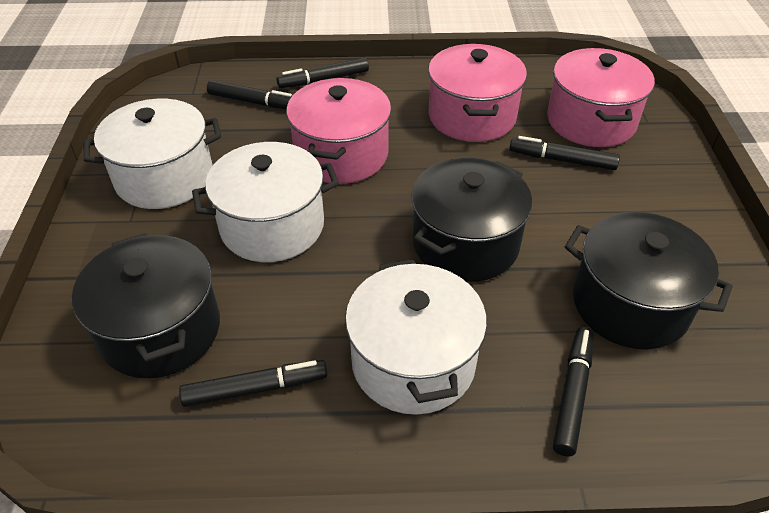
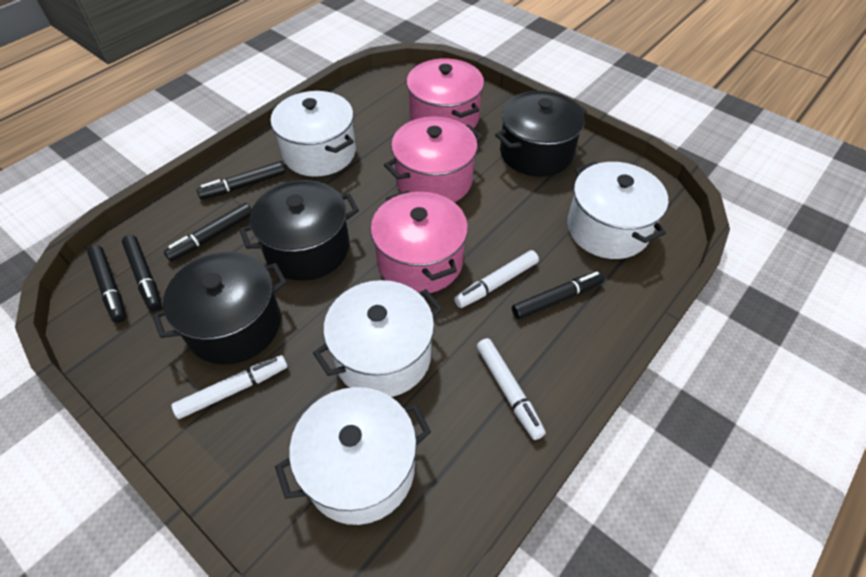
white marker: 0 -> 3
white pot: 3 -> 4

